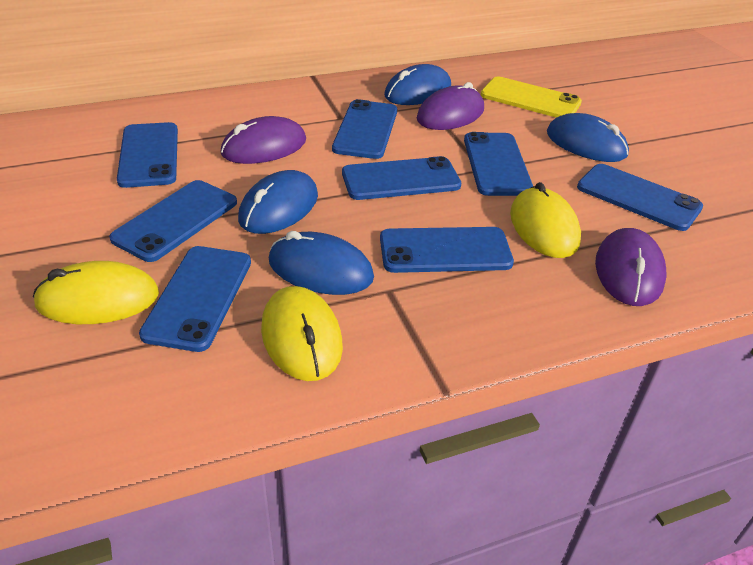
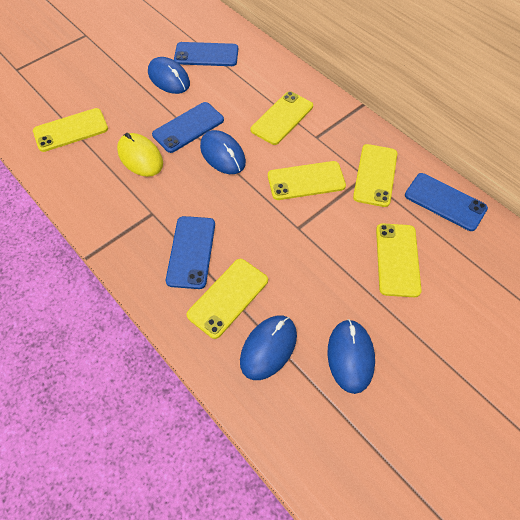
blue phone: 8 -> 4
purple mouse: 3 -> 0
yellow mouse: 3 -> 1
yellow phone: 1 -> 6

